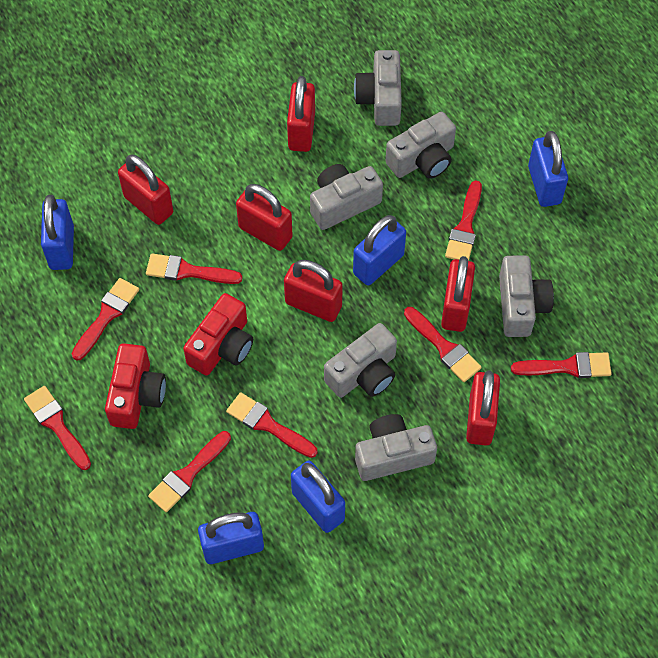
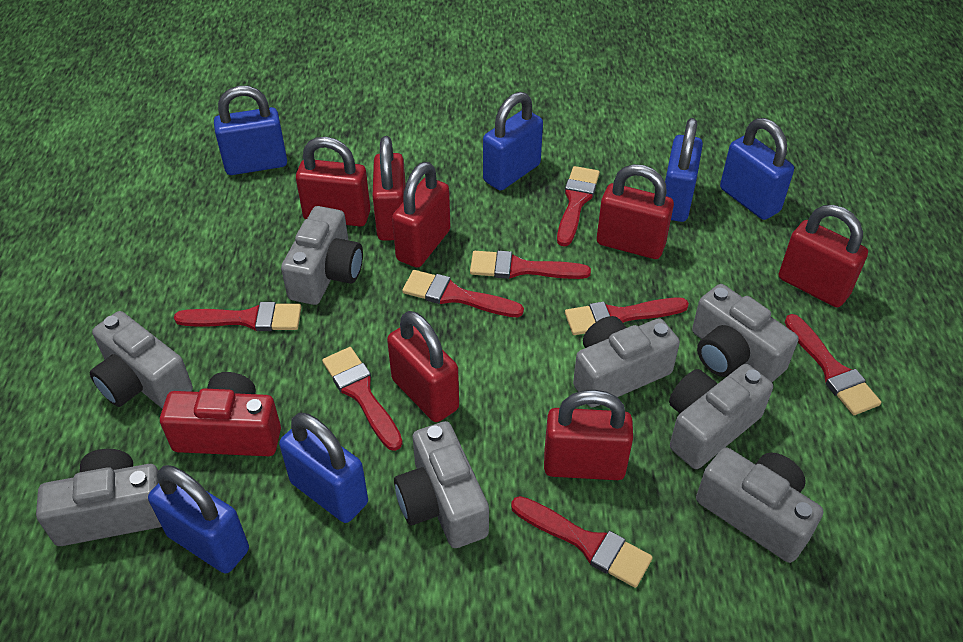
blue padlock: 5 -> 6
grey camera: 6 -> 8
red camera: 2 -> 1
red padlock: 6 -> 7

